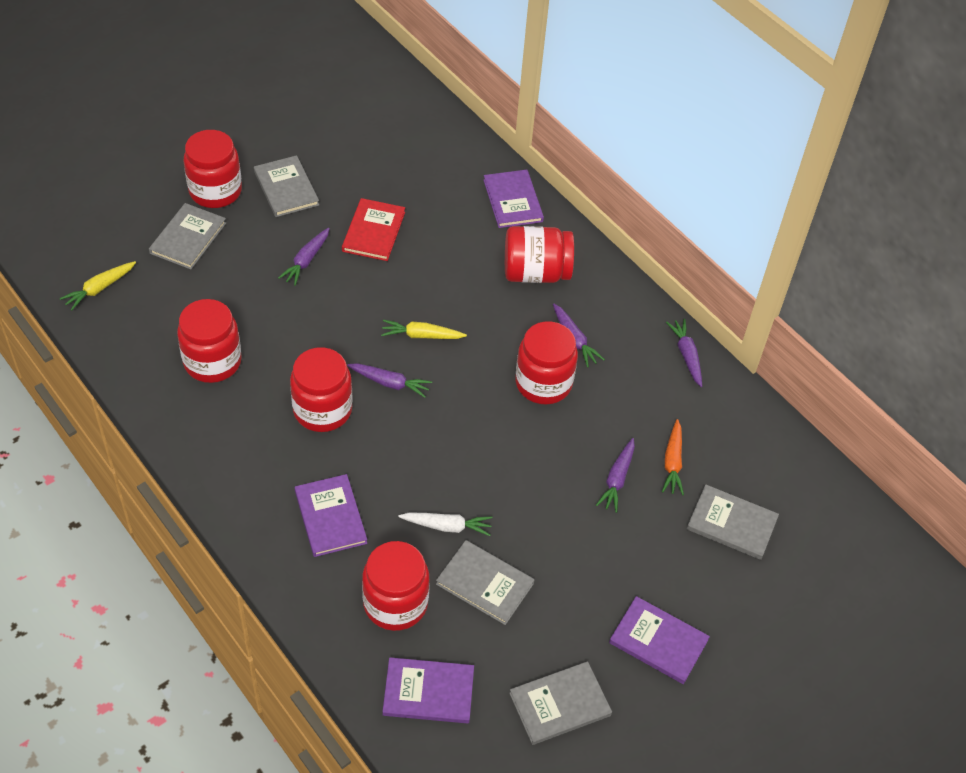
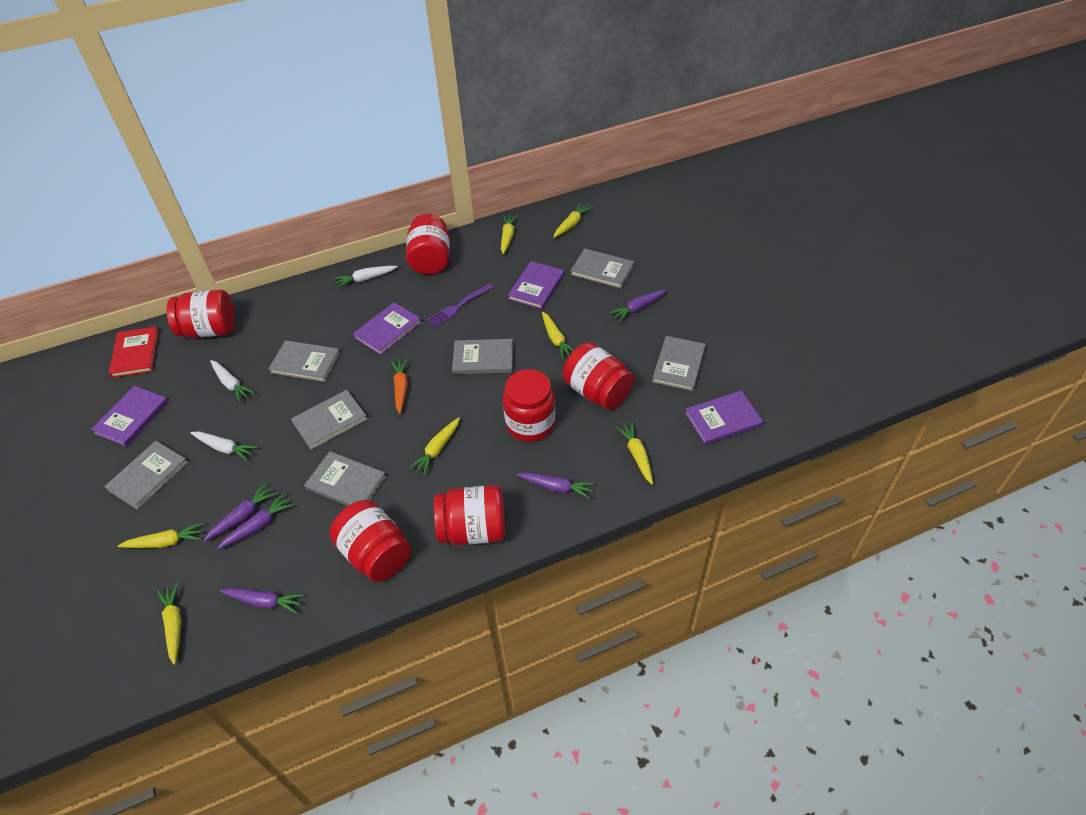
grey book: 5 -> 7
purple fork: 0 -> 1
white carrot: 1 -> 3
yellow carrot: 2 -> 7

